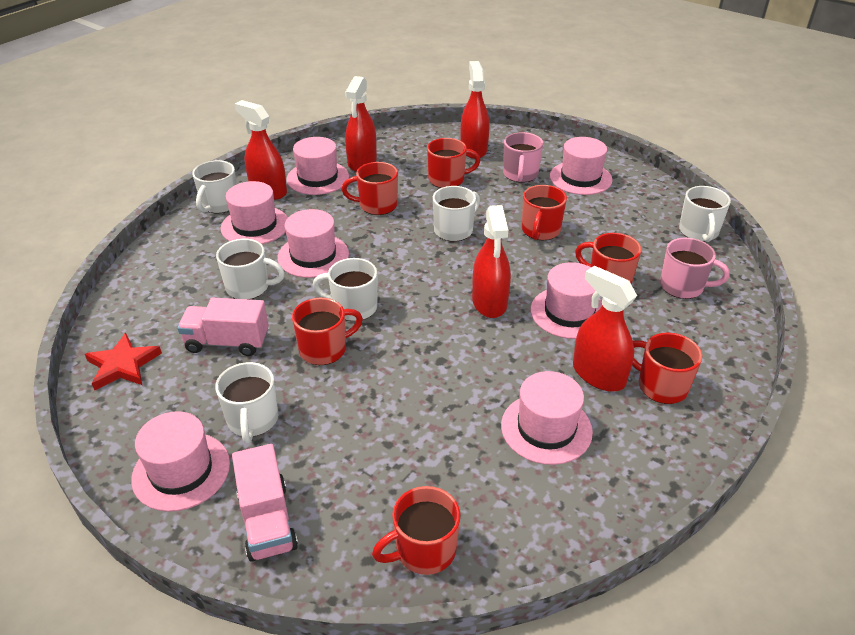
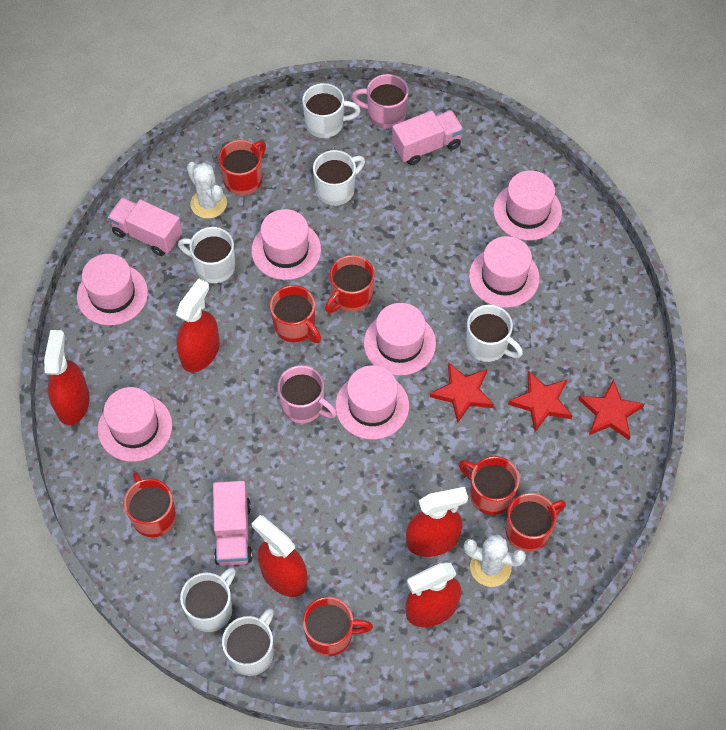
pink truck: 2 -> 3
red star: 1 -> 3
white cactus: 0 -> 2

